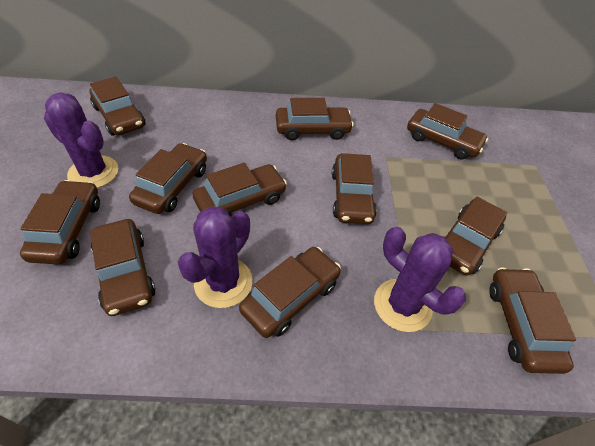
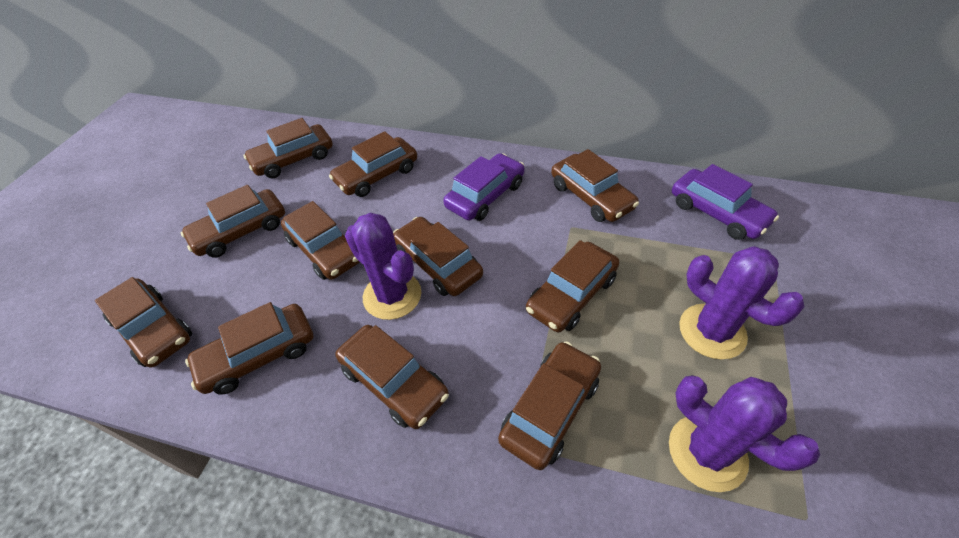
purple car: 0 -> 2

